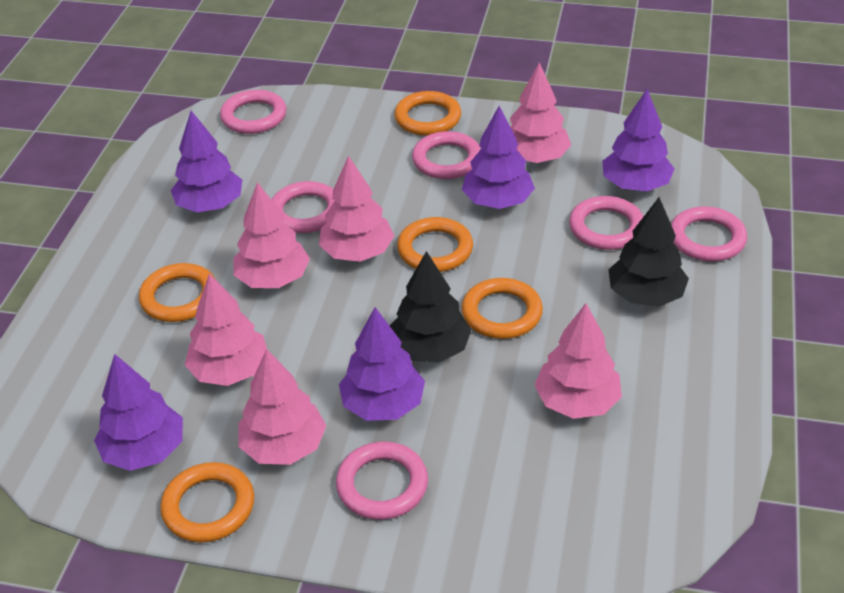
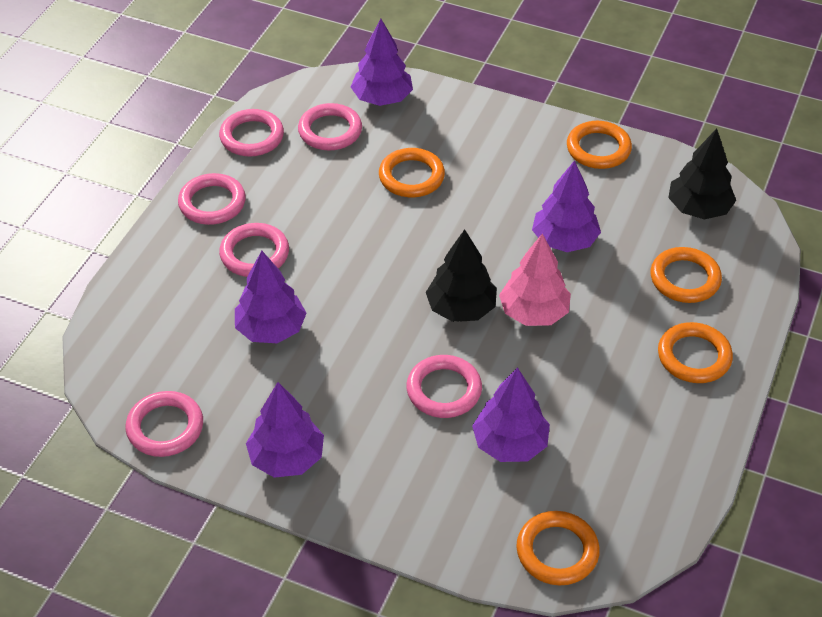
pink tree: 6 -> 1

